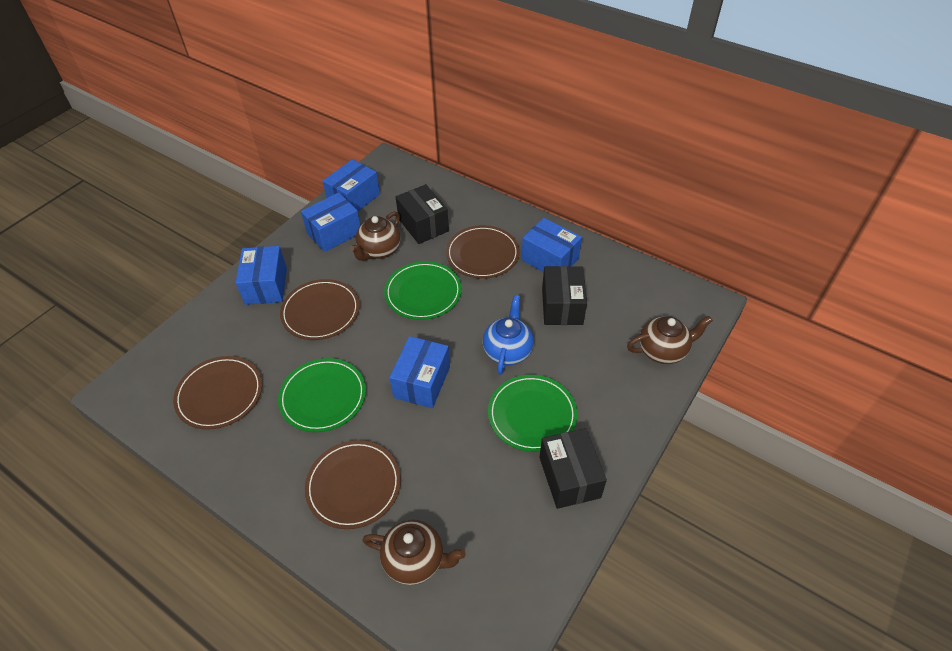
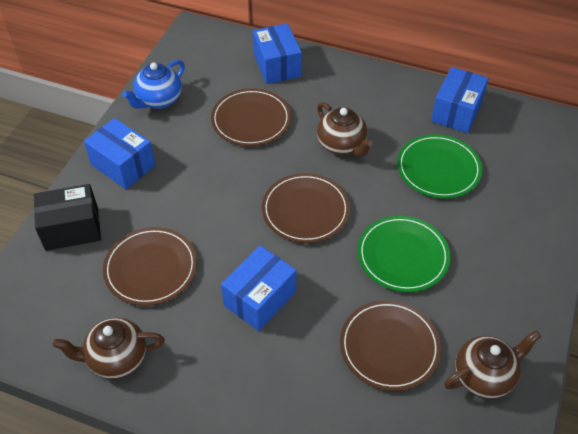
black box: 3 -> 1
blue box: 5 -> 4
green plate: 3 -> 2

